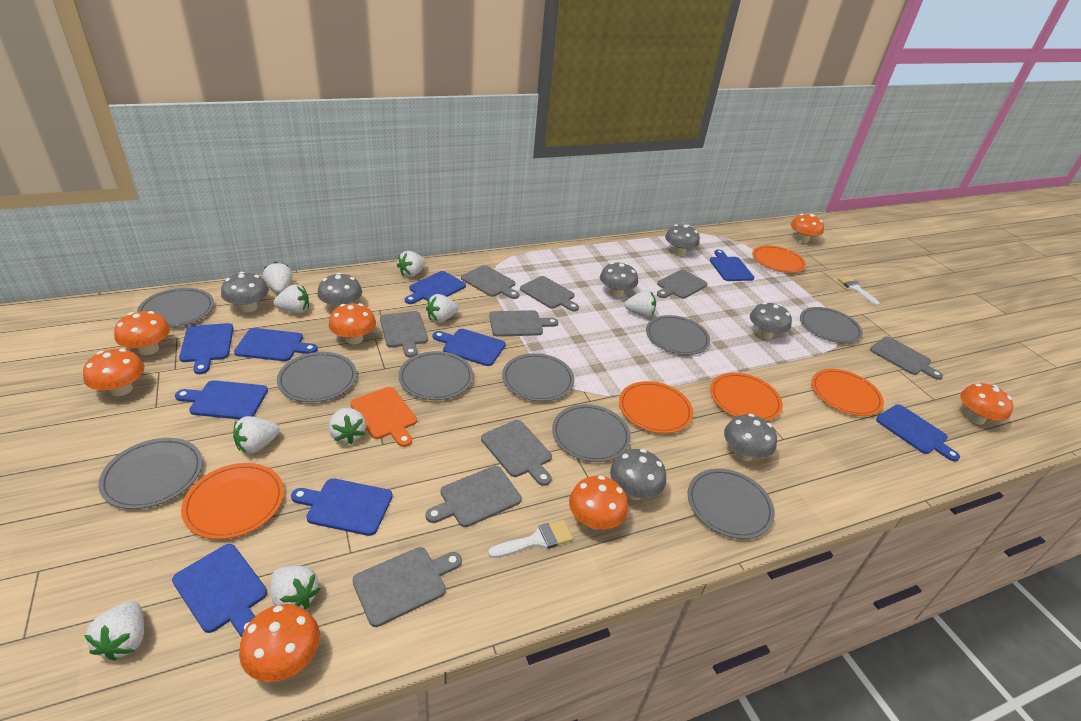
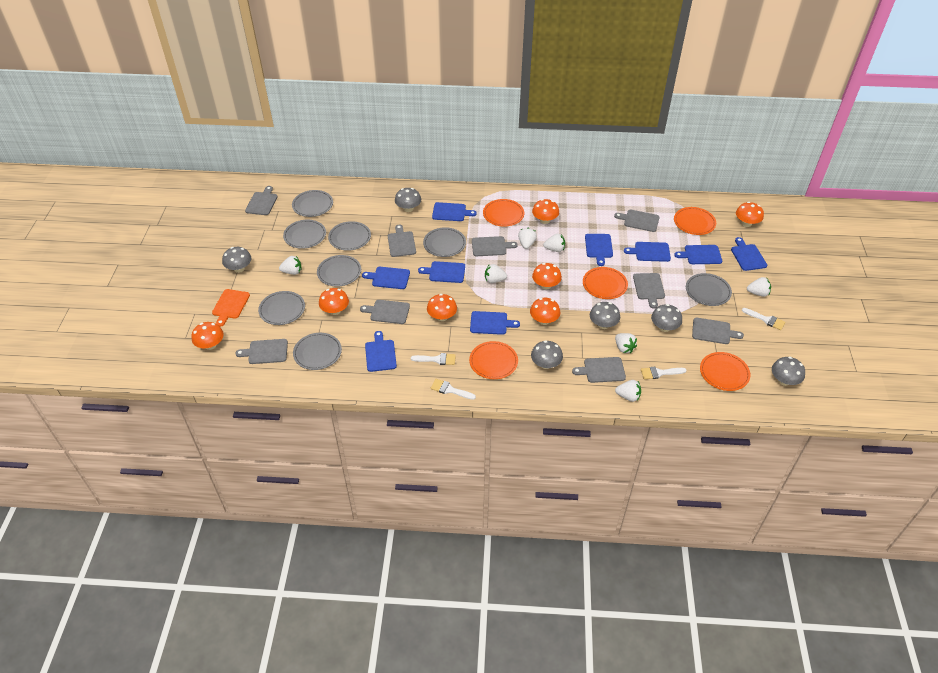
grey mushroom: 7 -> 6
grey plate: 9 -> 8
white brush: 2 -> 4
white strawberry: 9 -> 7

